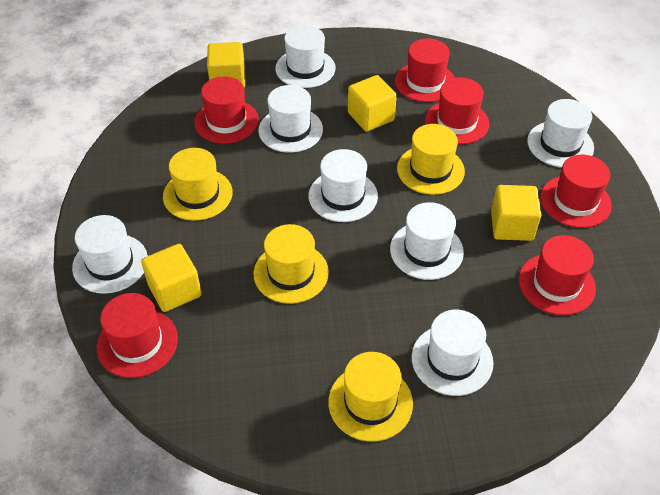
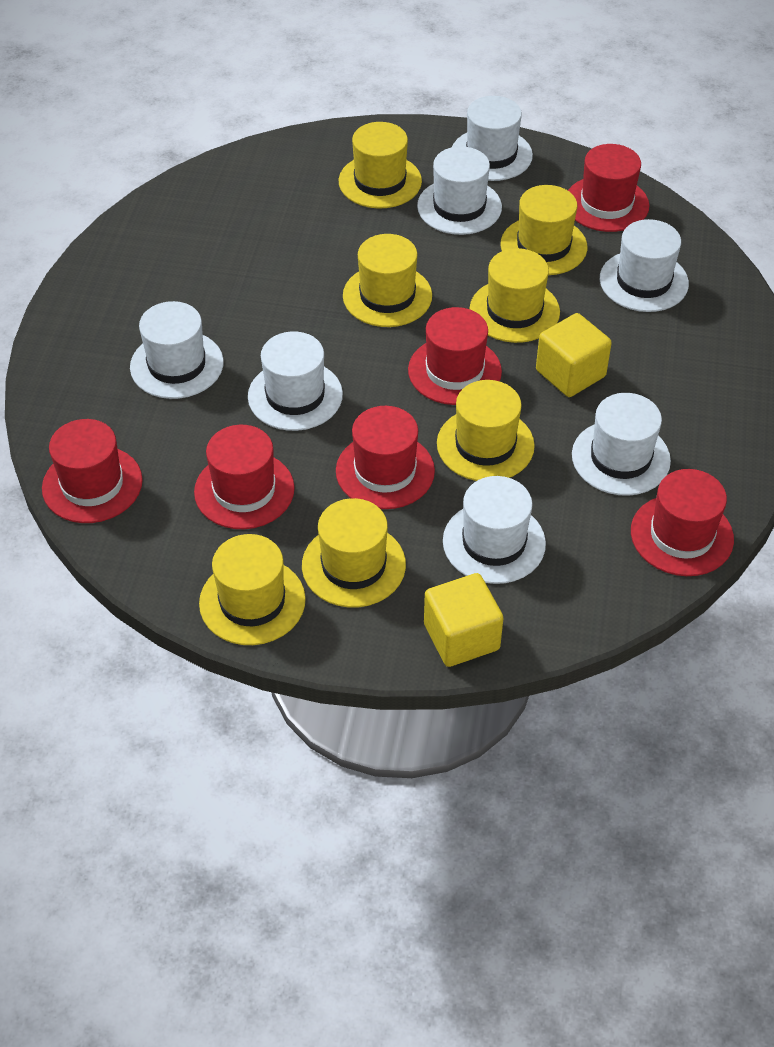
yellow cube: 4 -> 2
yellow hat: 4 -> 7

